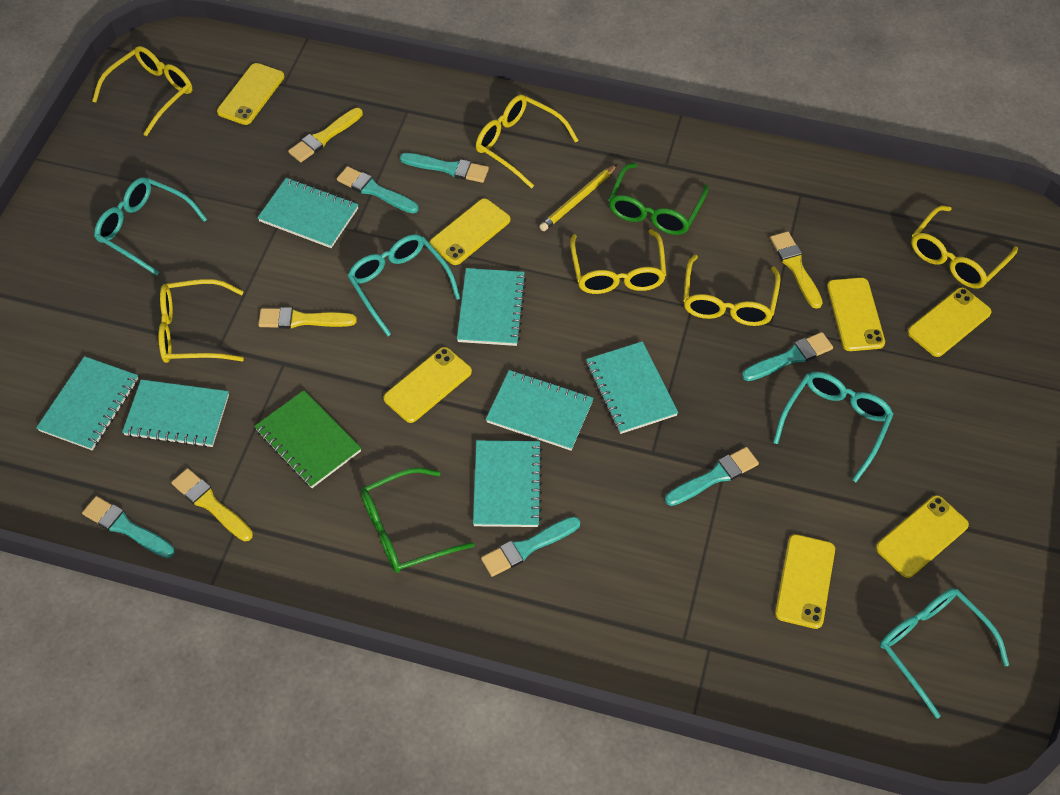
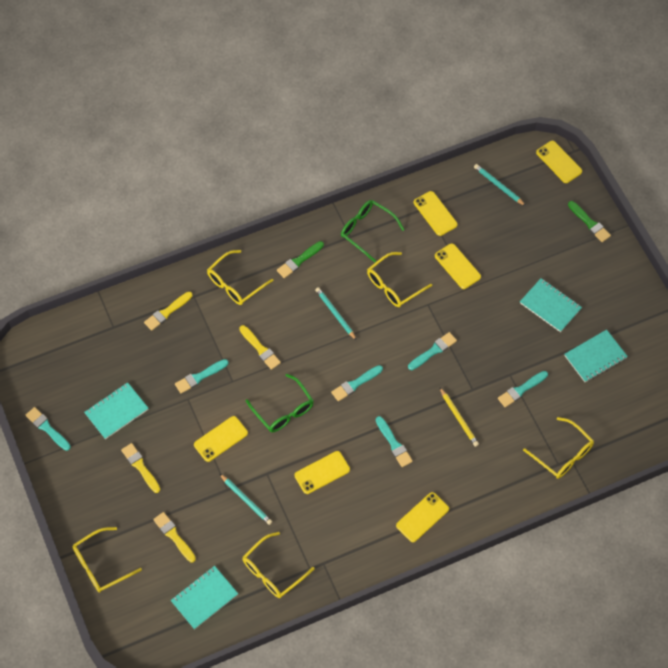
green brush: 0 -> 2
green notebook: 1 -> 0
turquoise glasses: 4 -> 0
turquoise notebook: 7 -> 4
turquoise pencil: 0 -> 3
yellow glasses: 6 -> 5
yellow phone: 7 -> 6

